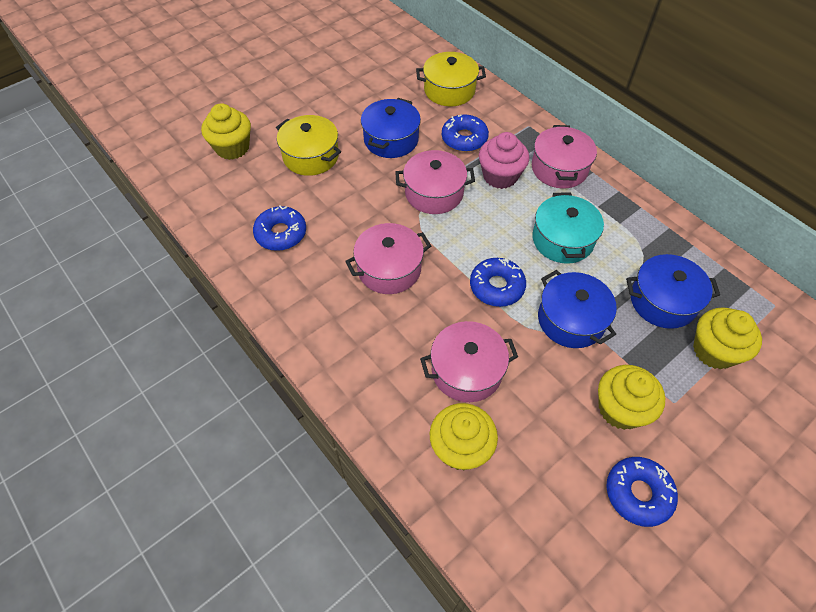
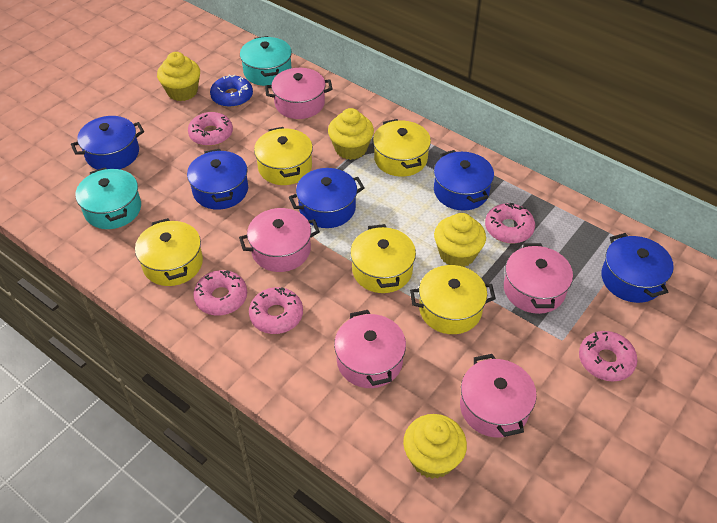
blue donut: 4 -> 1
blue pot: 3 -> 5
pink cupcake: 1 -> 0
pink donut: 0 -> 5
pink pot: 4 -> 5
turquoise pot: 1 -> 2
yellow pot: 2 -> 5

